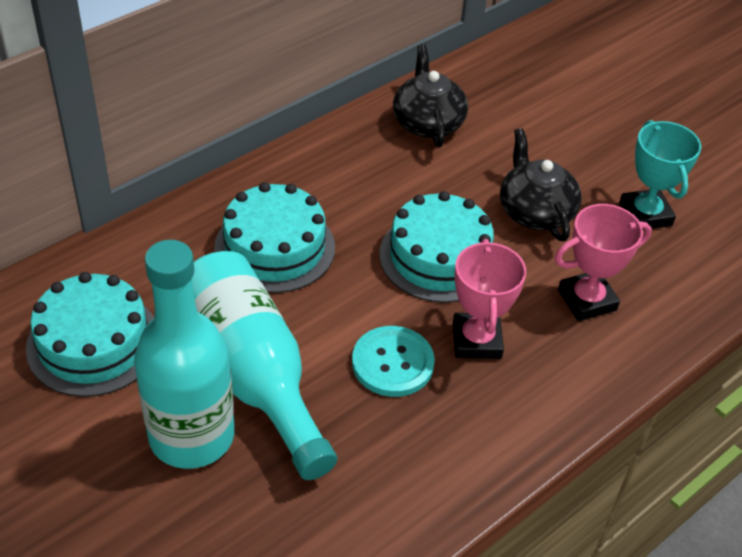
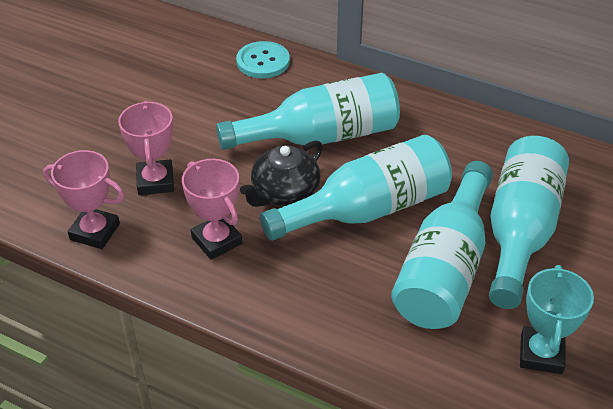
black teapot: 2 -> 1
pink trophy: 2 -> 3
turquoise bottle: 2 -> 4
turquoise cake: 3 -> 0

